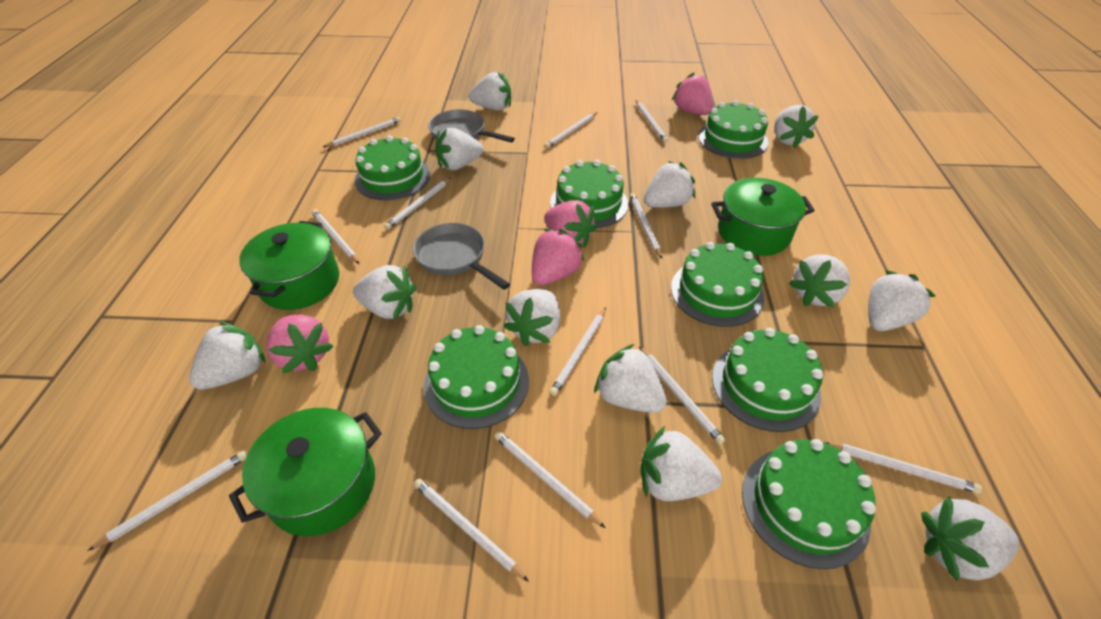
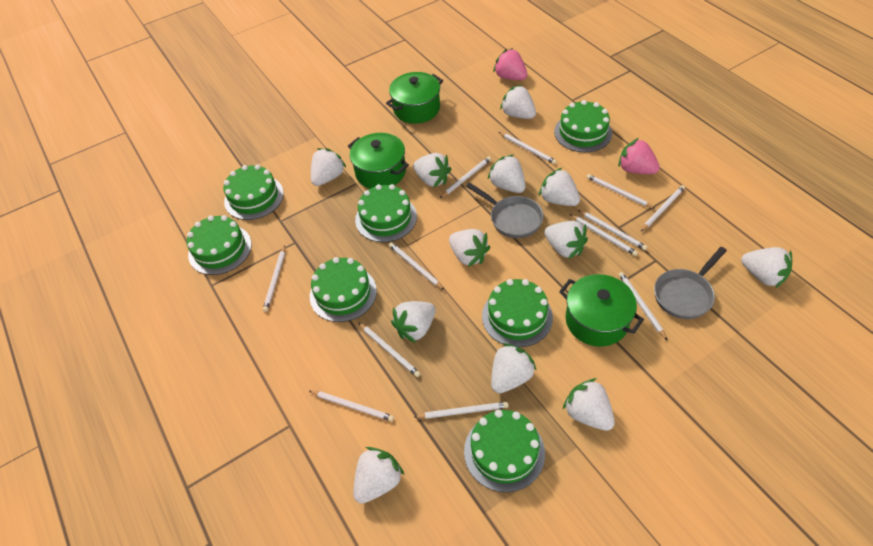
pink strawberry: 4 -> 2

